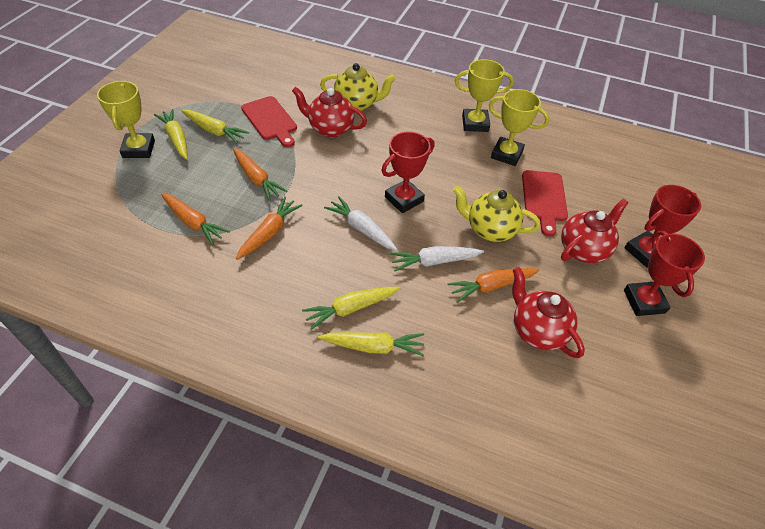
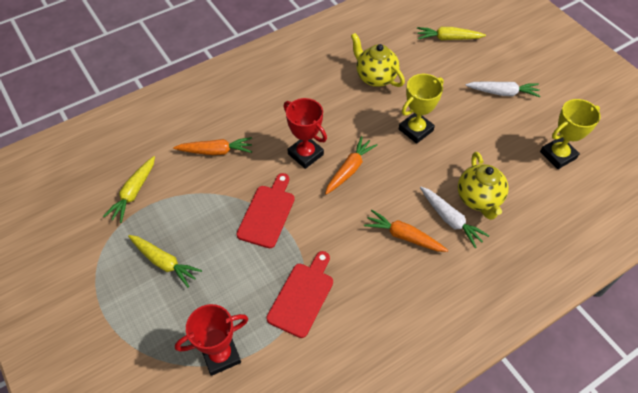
orange carrot: 4 -> 3
red teapot: 3 -> 0
red trophy: 3 -> 2
yellow carrot: 4 -> 3
yellow trophy: 3 -> 2

